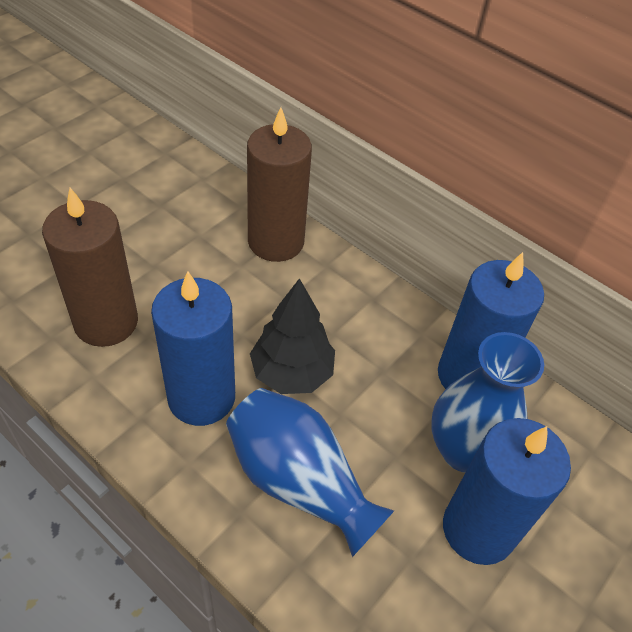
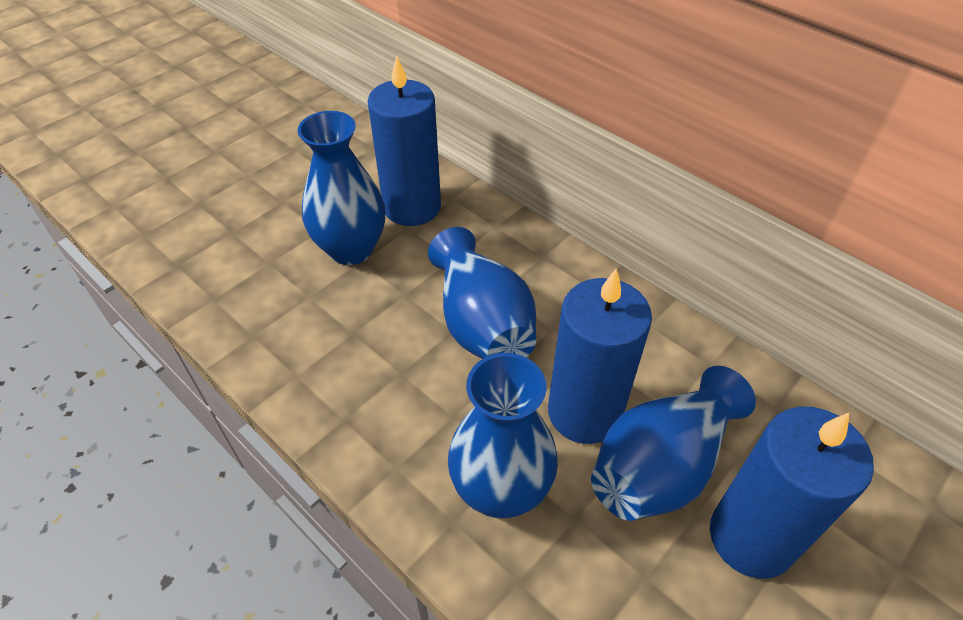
black tree: 1 -> 0
blue vase: 2 -> 4
brown candle: 2 -> 0

